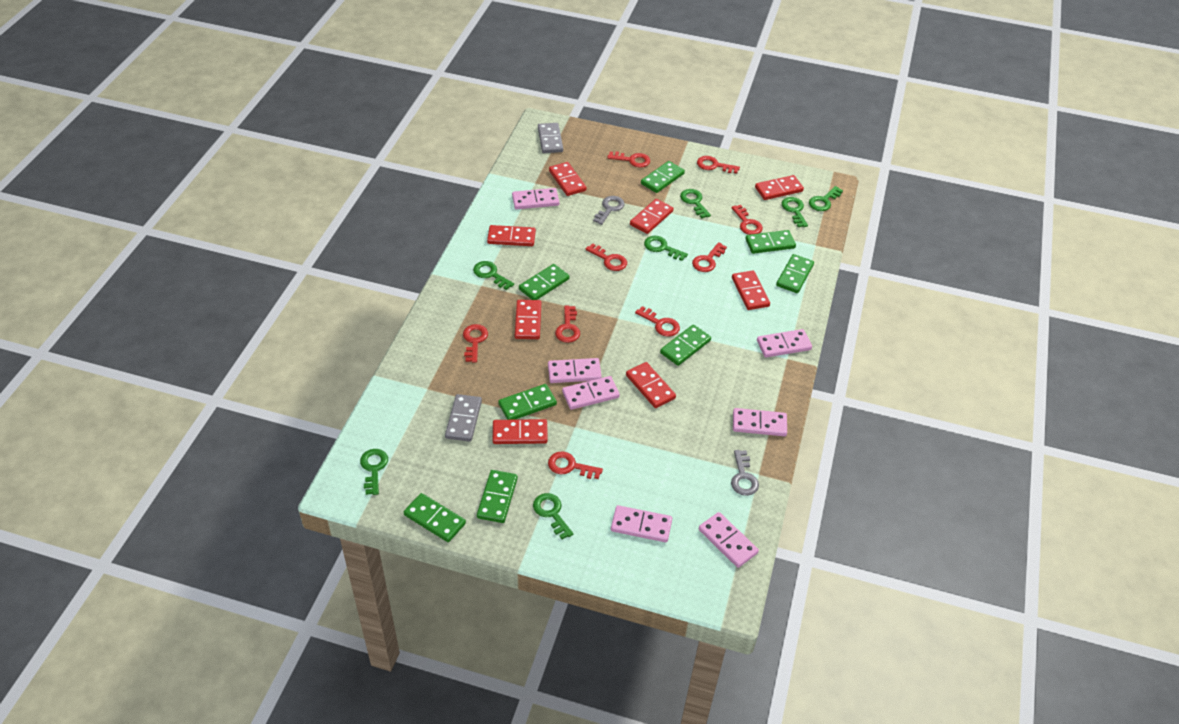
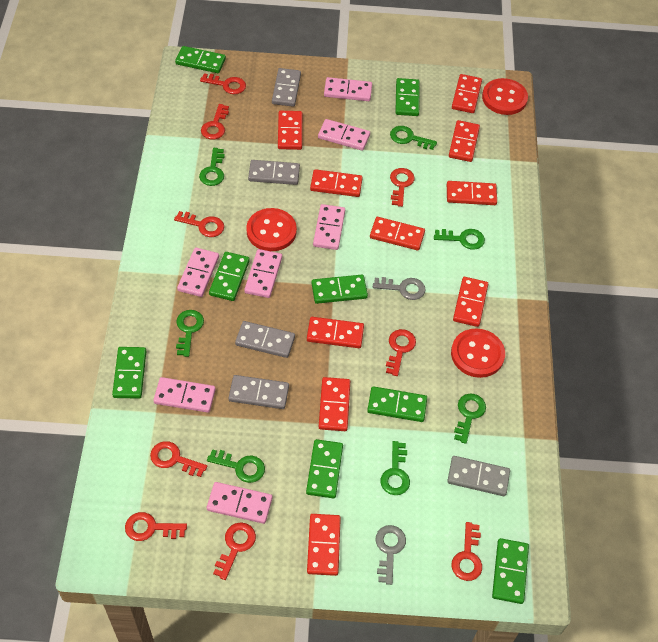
grey domino: 2 -> 5
red button: 0 -> 3
red domino: 8 -> 10

